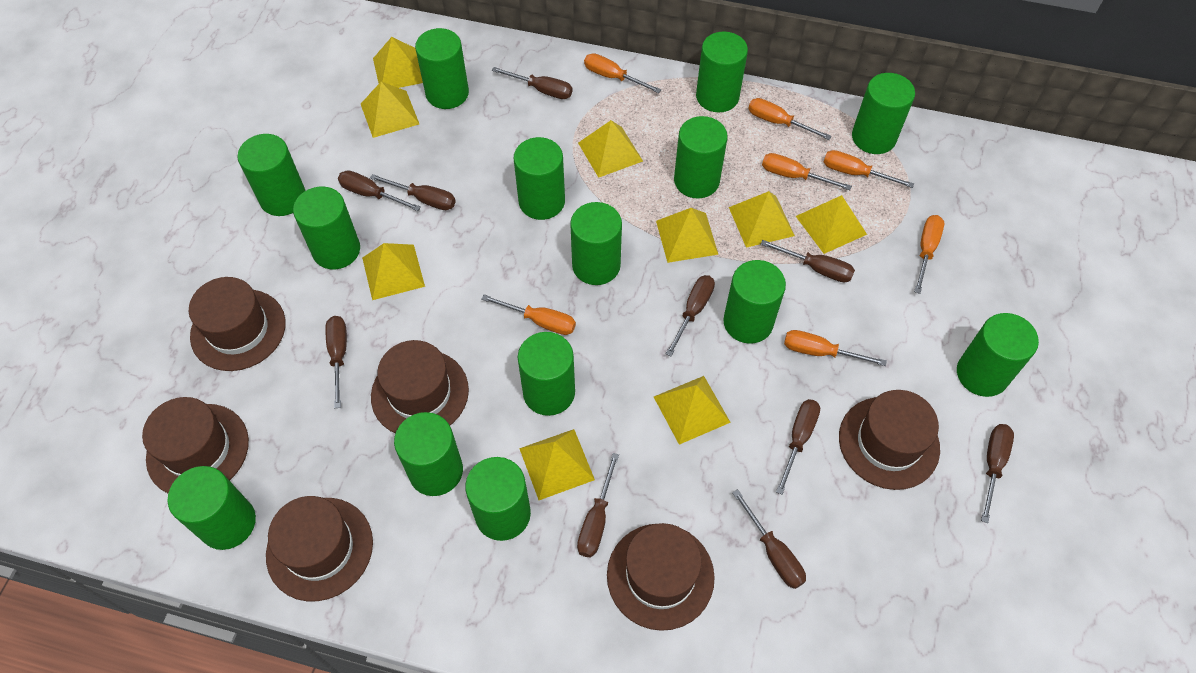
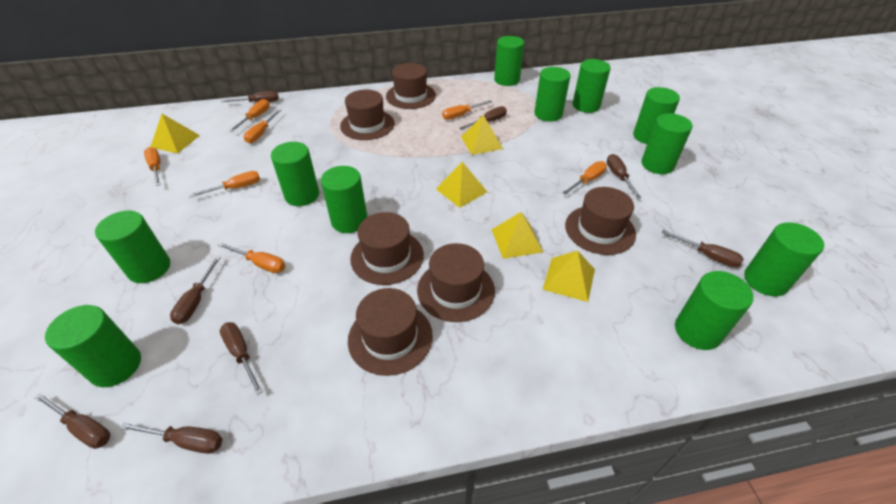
brown screwdriver: 10 -> 8
green cylinder: 14 -> 11
yellow pyramid: 9 -> 5

